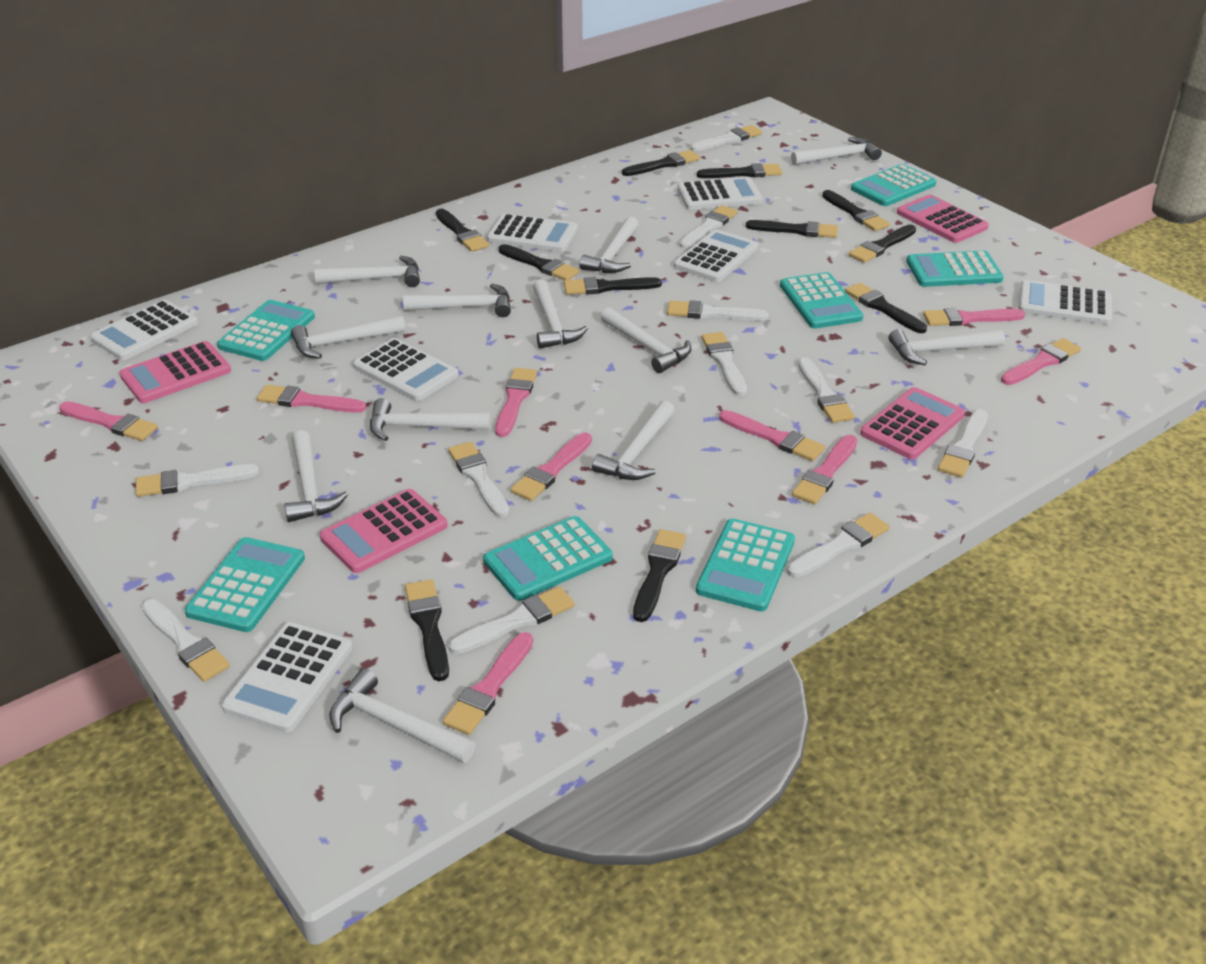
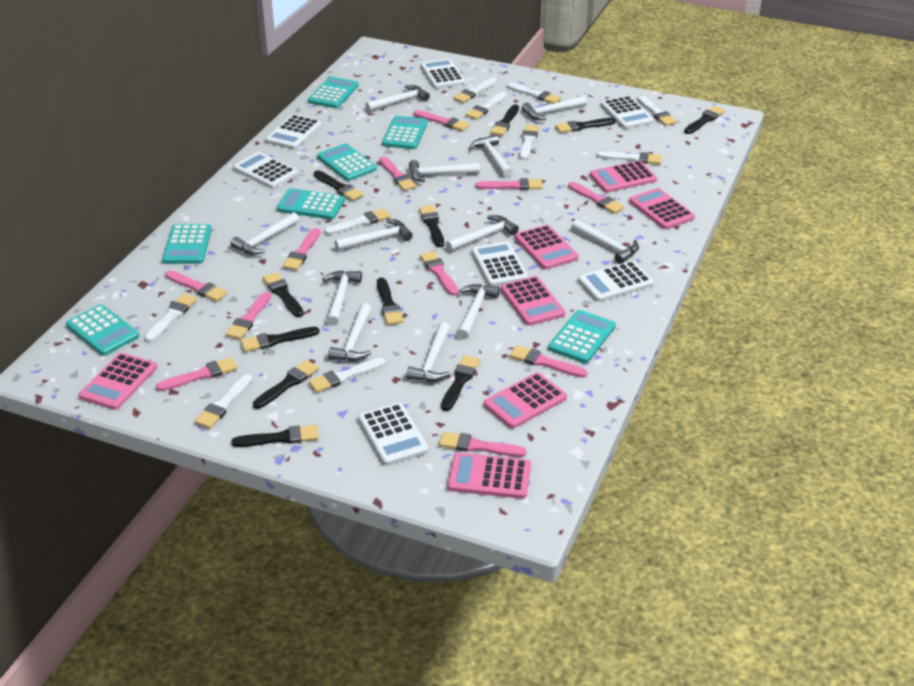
pink brush: 9 -> 11
pink calculator: 4 -> 7
white brush: 11 -> 10

